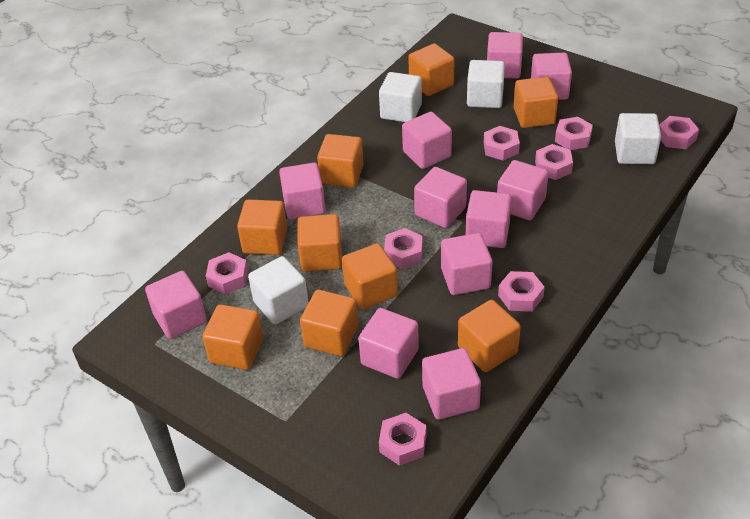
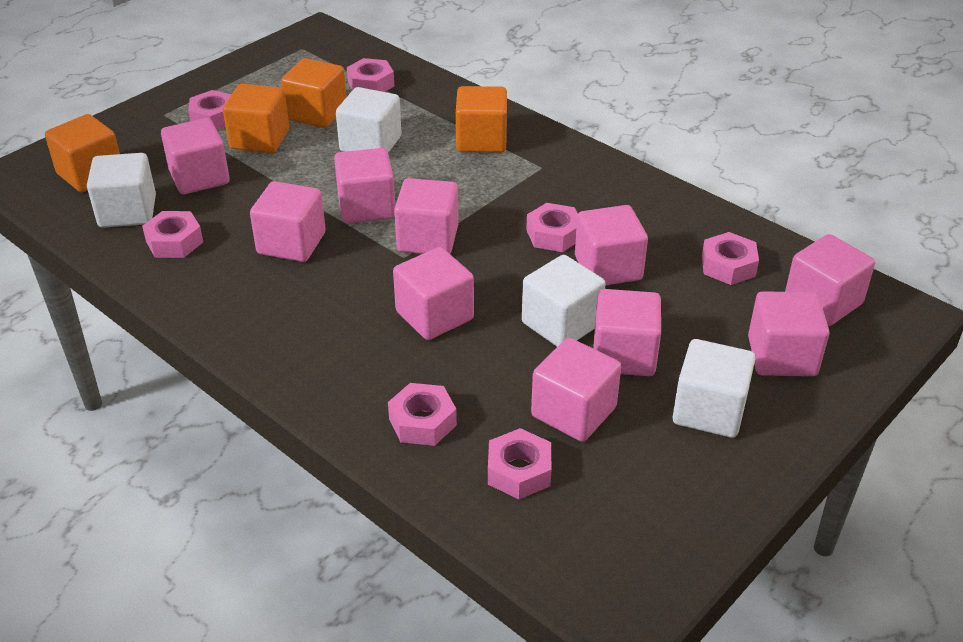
orange cube: 9 -> 4
pink cube: 11 -> 10
pink nut: 8 -> 7

